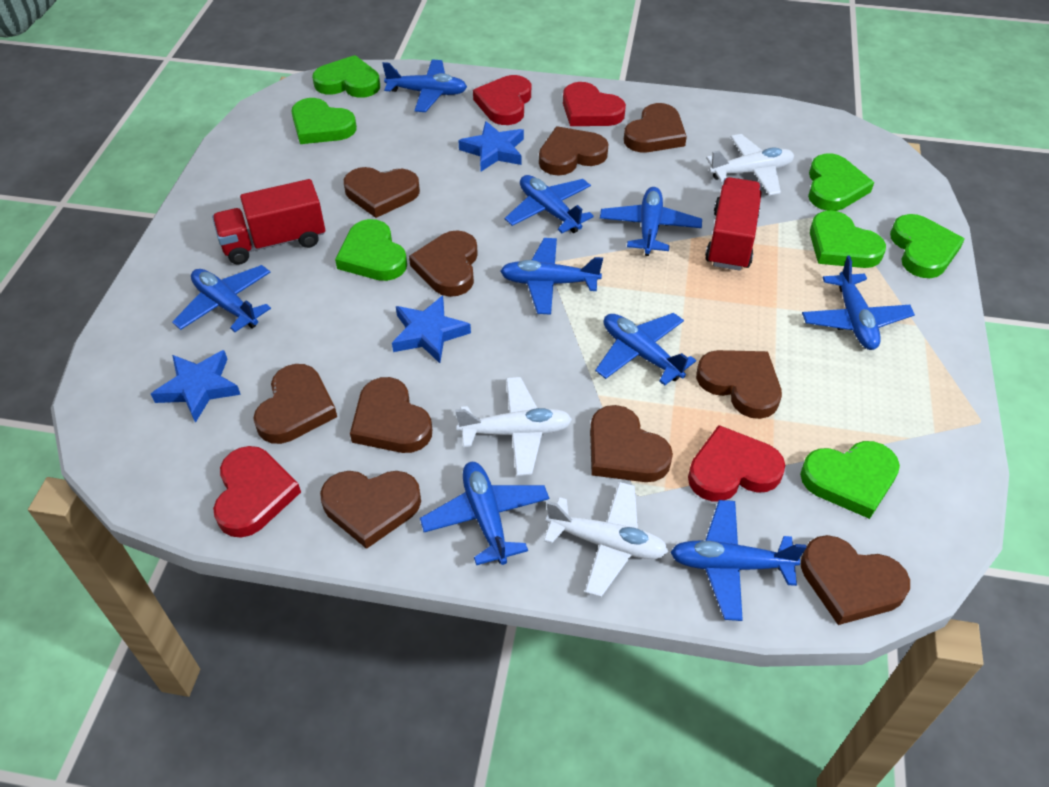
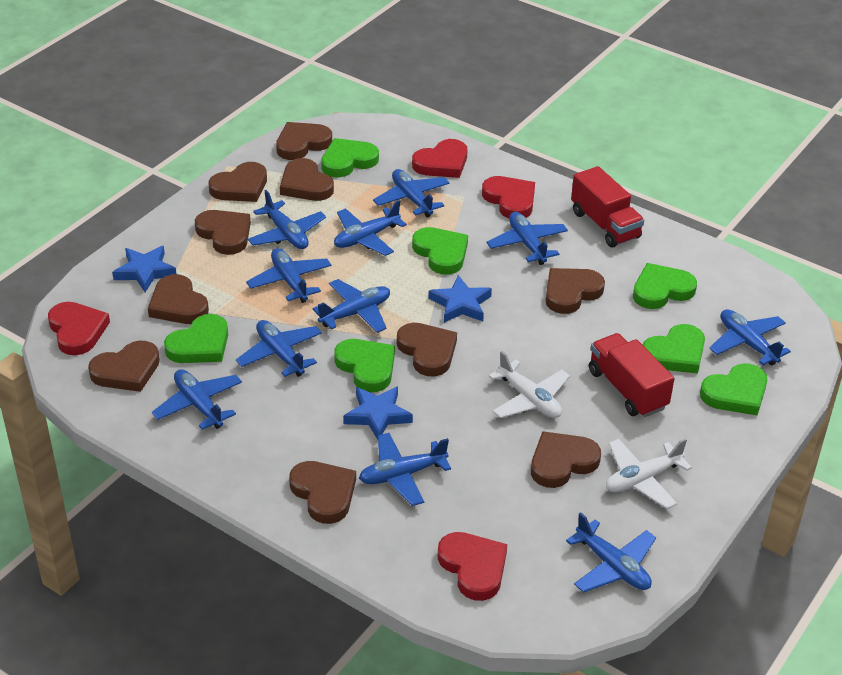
blue plane: 9 -> 11
white plane: 3 -> 2

